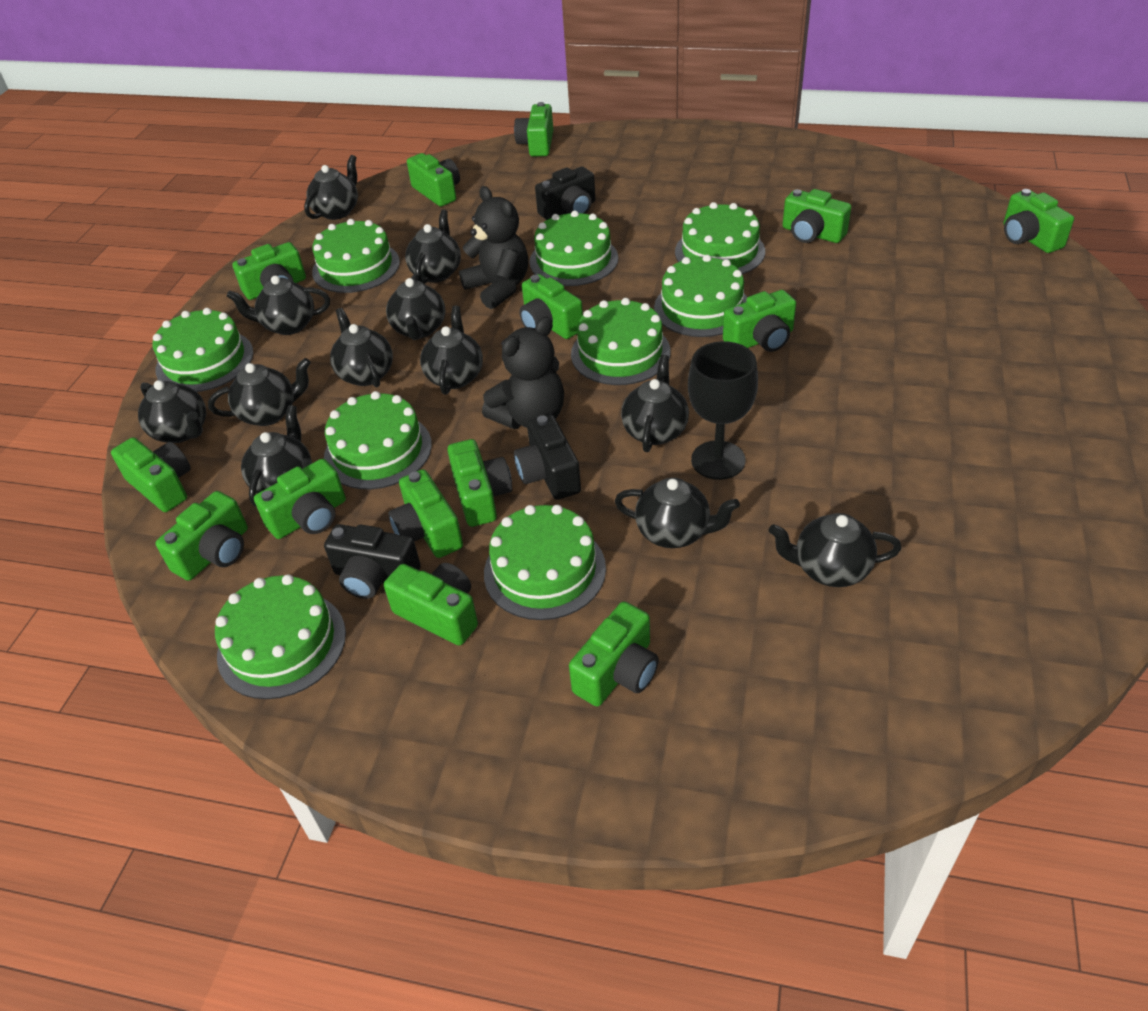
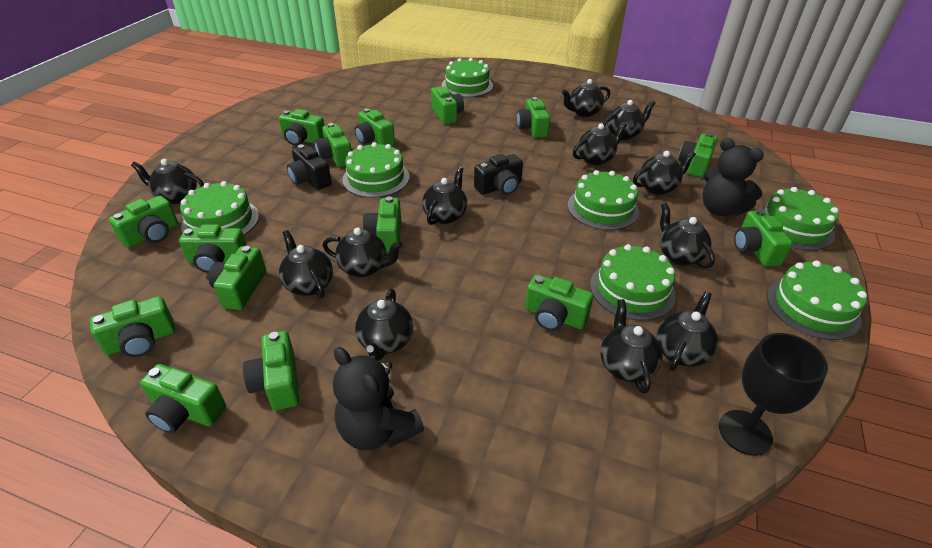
black camera: 3 -> 2
green cake: 9 -> 7
green camera: 14 -> 15

